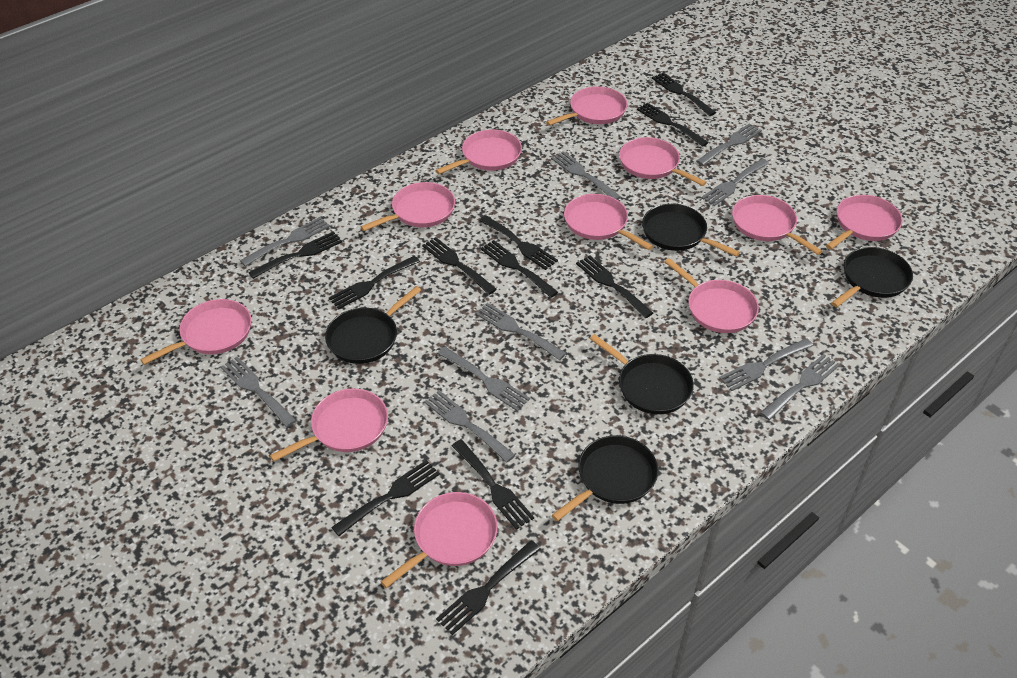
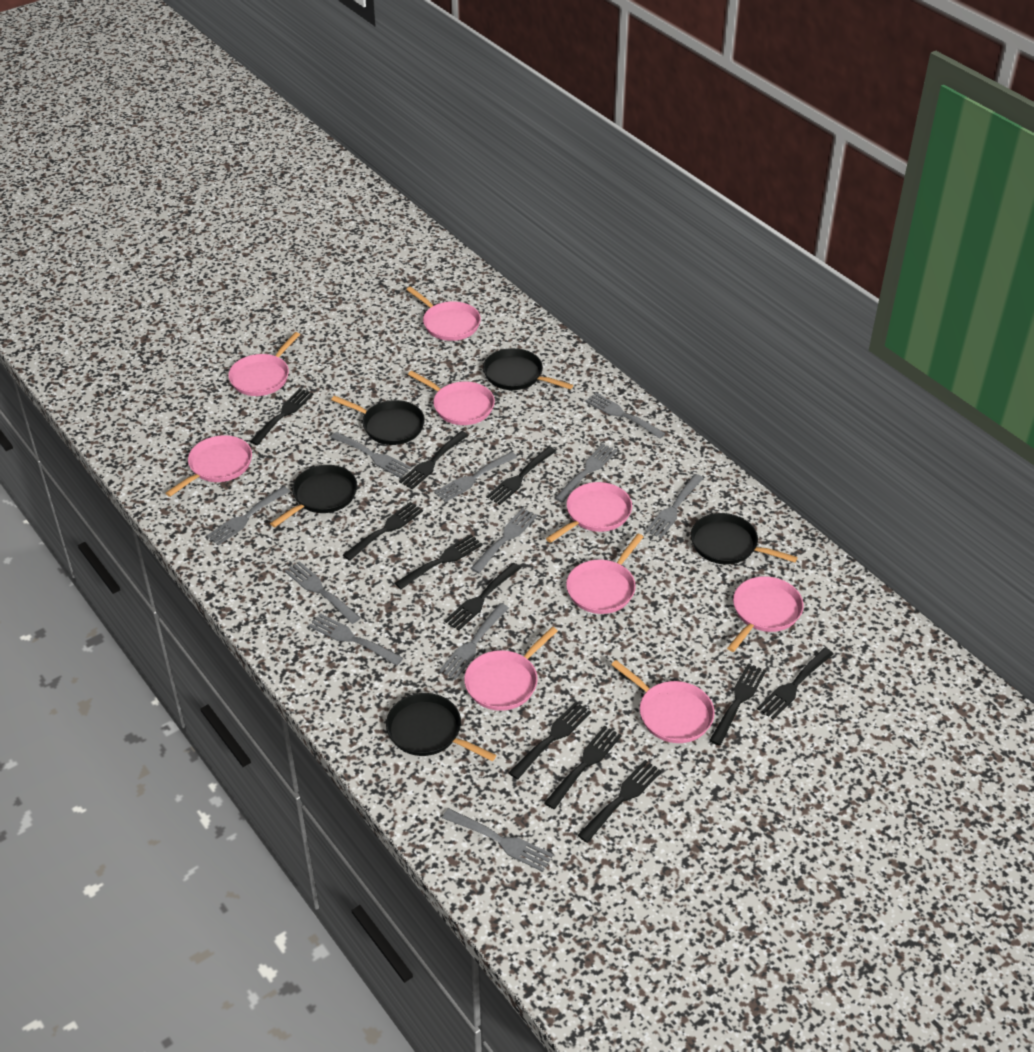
grey fork: 10 -> 11
pink pan: 11 -> 9

